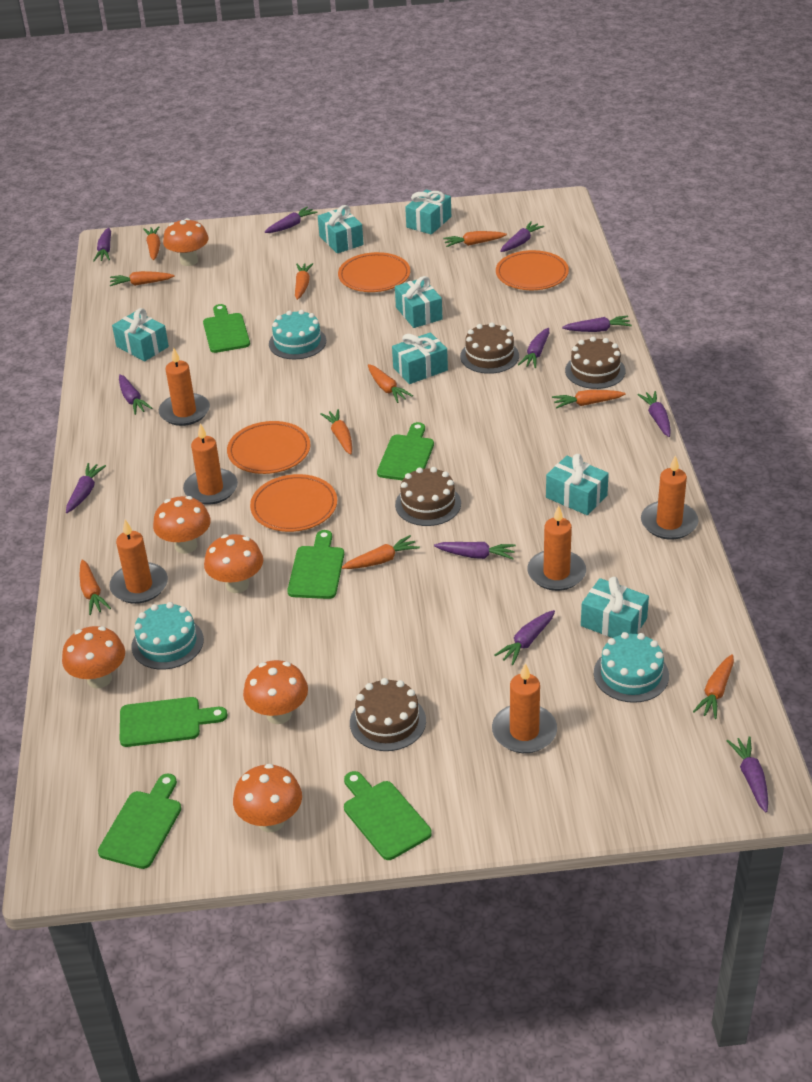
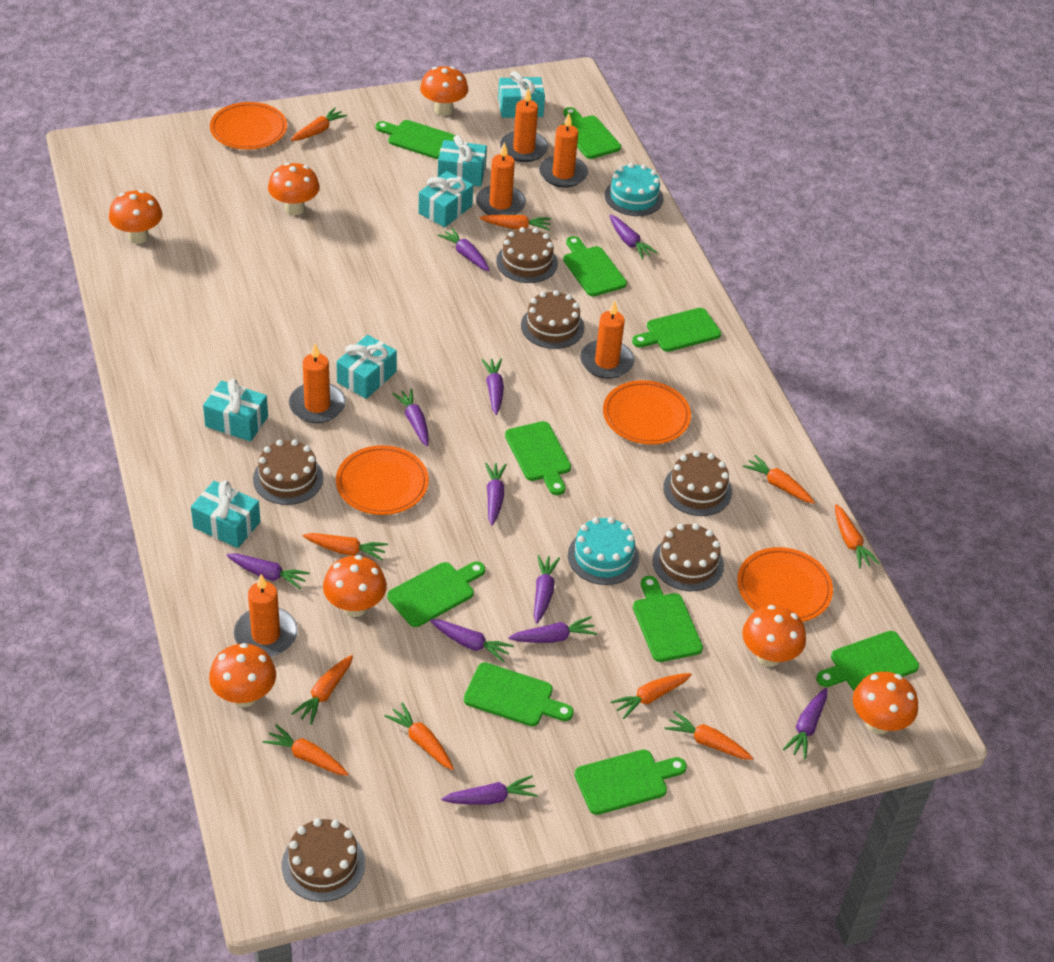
brown cake: 4 -> 6
green cutting board: 6 -> 10
orange mushroom: 6 -> 7
turquoise cake: 3 -> 2
turquoise gift: 7 -> 6

